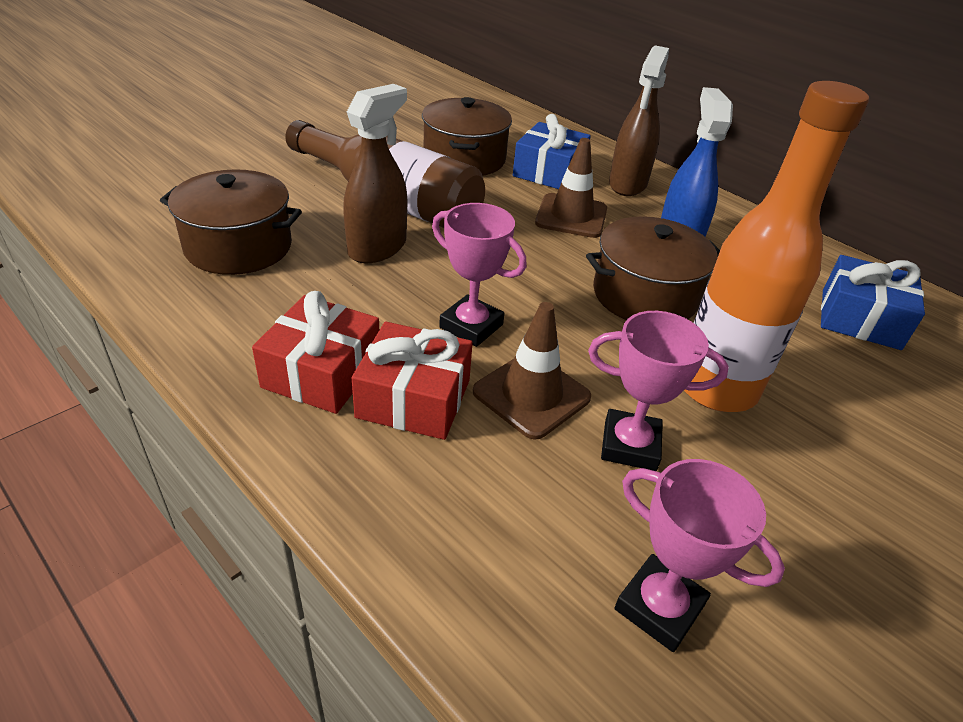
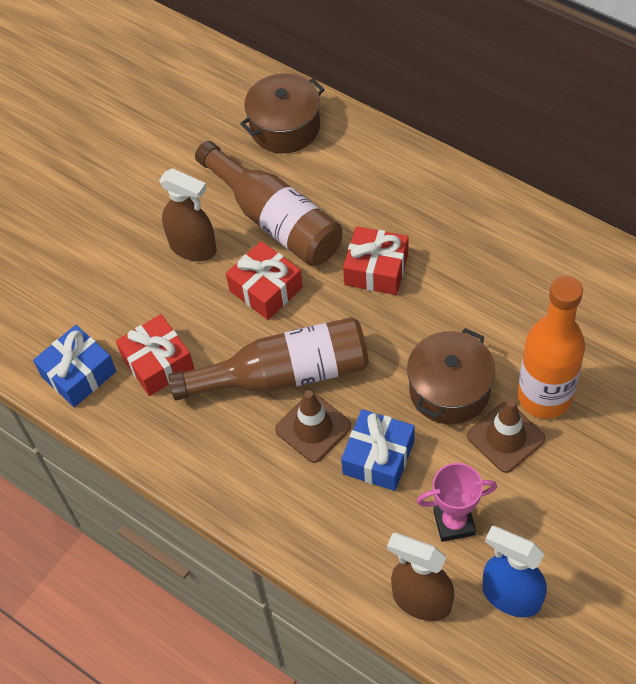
brown bottle: 1 -> 2
brown pot: 3 -> 2
pink trophy: 3 -> 1
red gift: 2 -> 3

